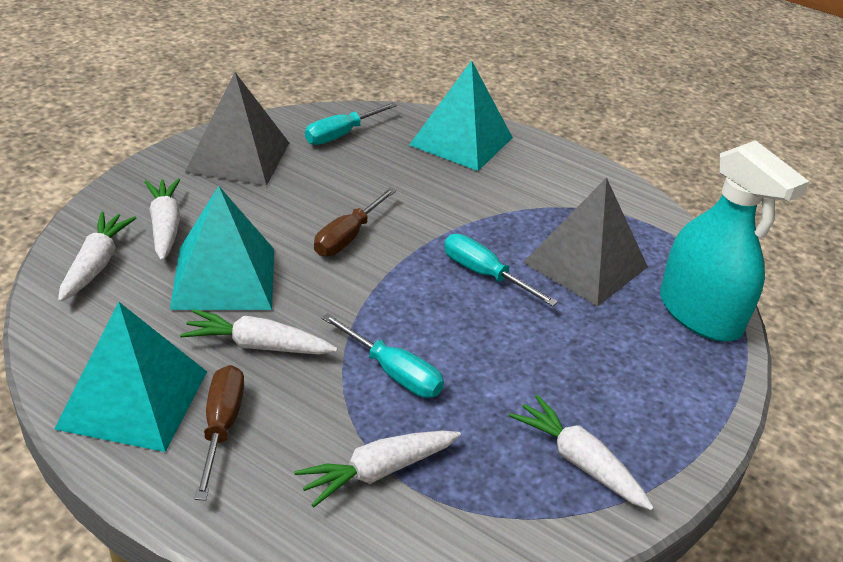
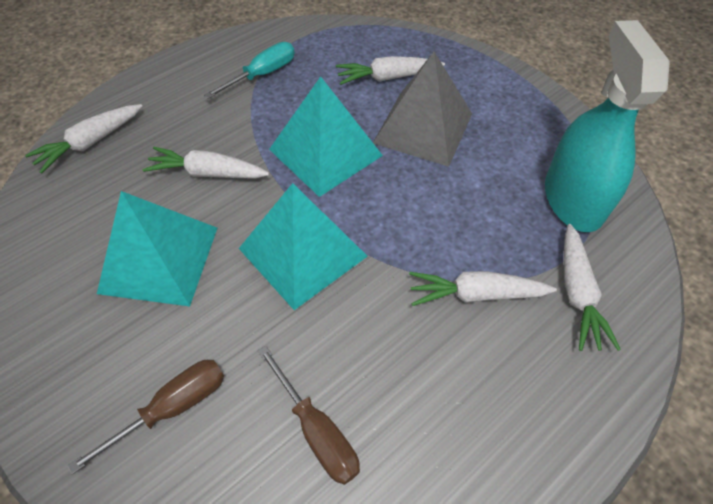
grey pyramid: 2 -> 1
turquoise screwdriver: 3 -> 1

